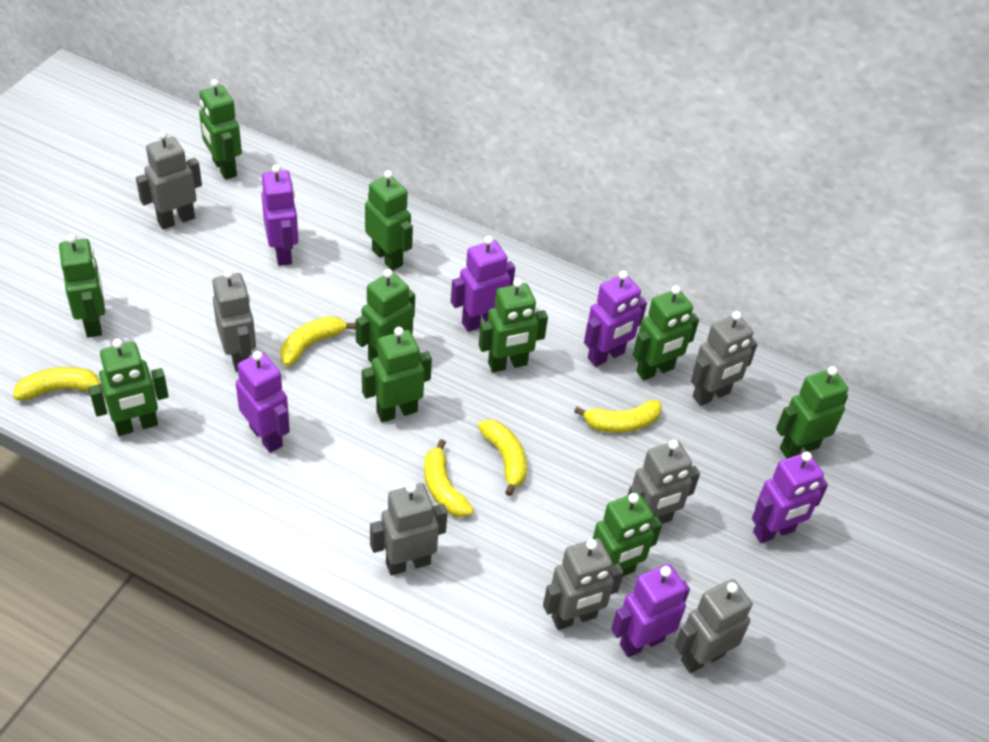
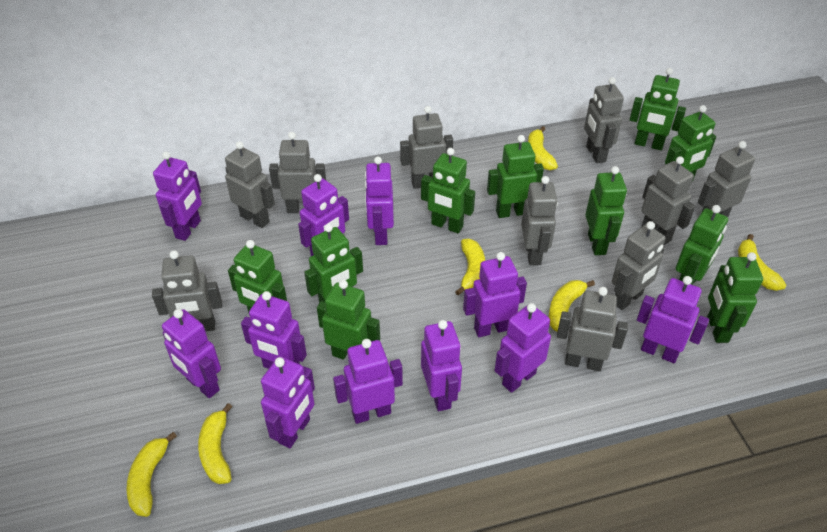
grey robot: 7 -> 10
purple robot: 6 -> 11
yellow banana: 5 -> 6

